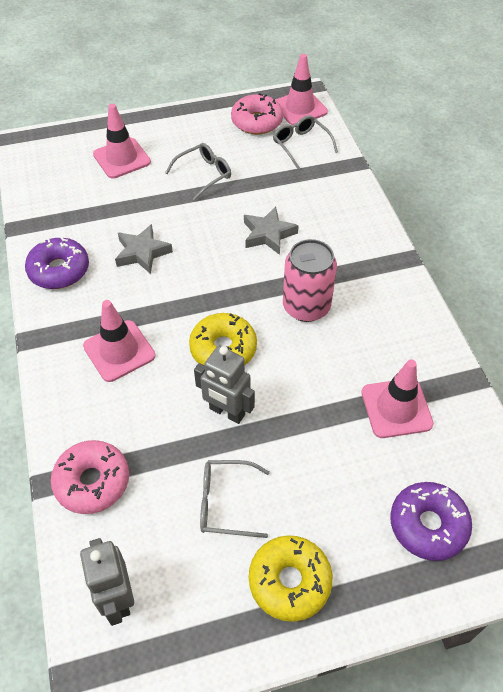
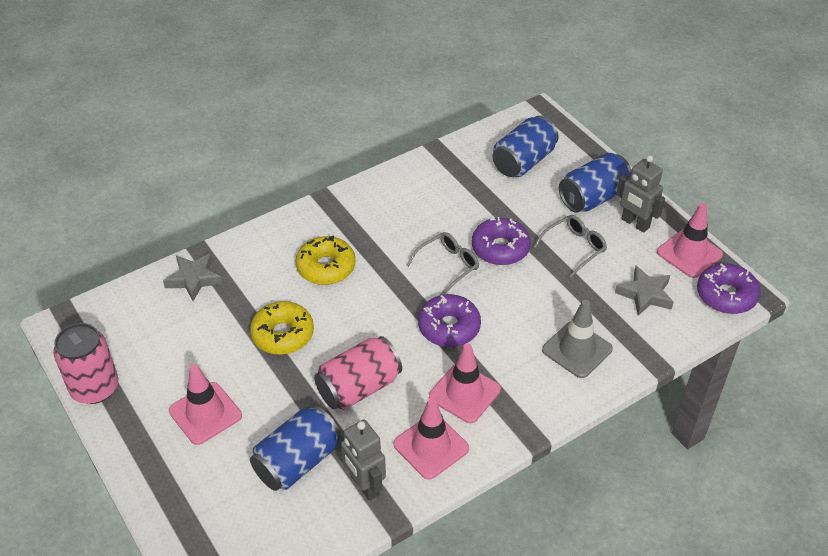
blue can: 0 -> 3
grey glasses: 3 -> 2
grey traffic cone: 0 -> 1
pink can: 1 -> 2
pink donut: 2 -> 0
purple donut: 2 -> 3

